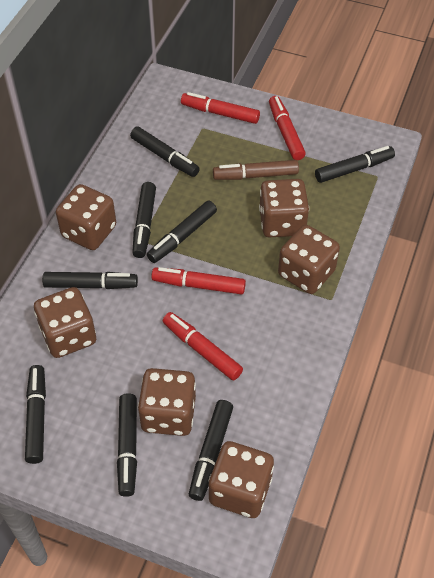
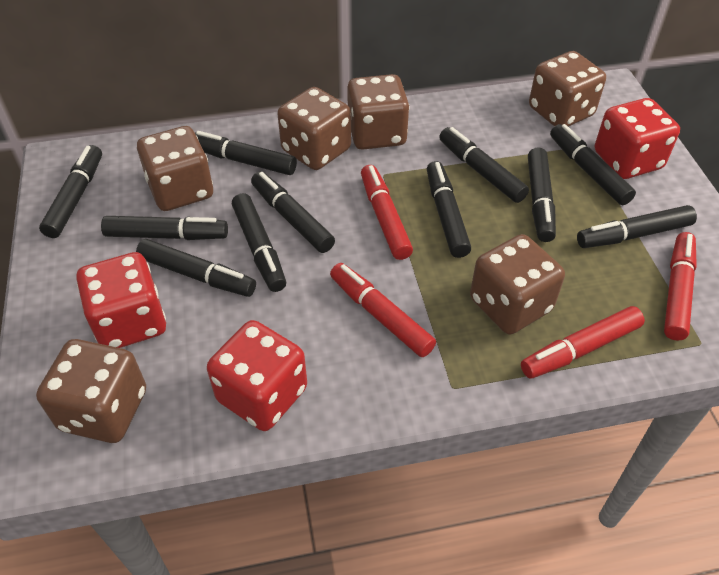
black marker: 8 -> 11
brown marker: 1 -> 0
red dice: 0 -> 3

